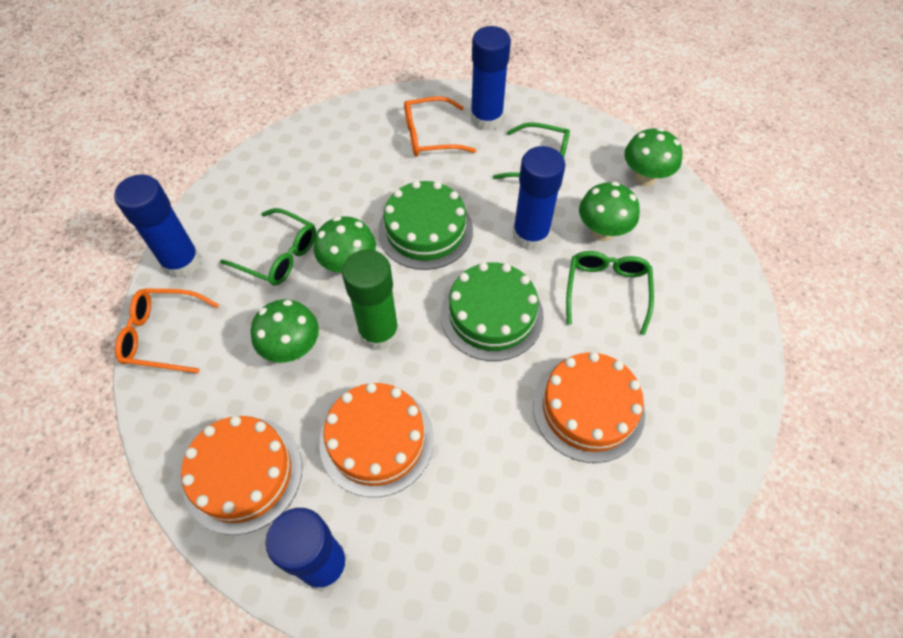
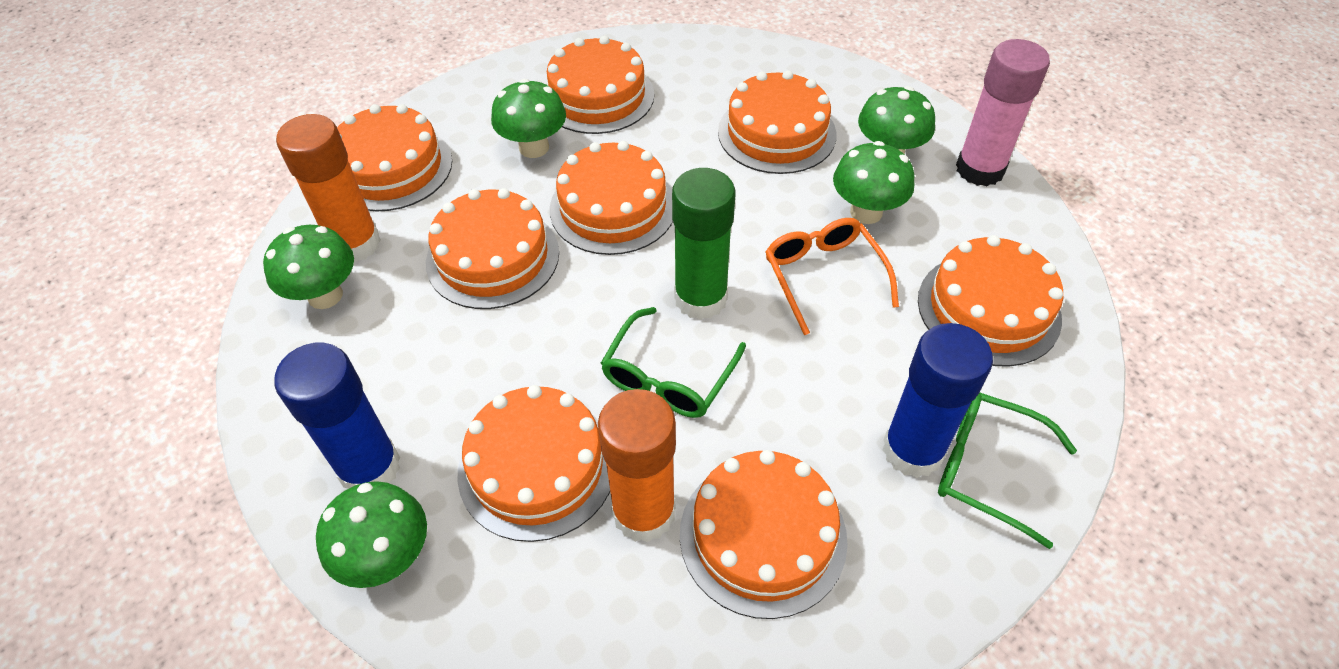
blue glue stick: 4 -> 2
green cake: 2 -> 0
green glasses: 3 -> 2
green mushroom: 4 -> 5
orange cake: 3 -> 8
orange glasses: 2 -> 1
orange glue stick: 0 -> 2
pink glue stick: 0 -> 1

